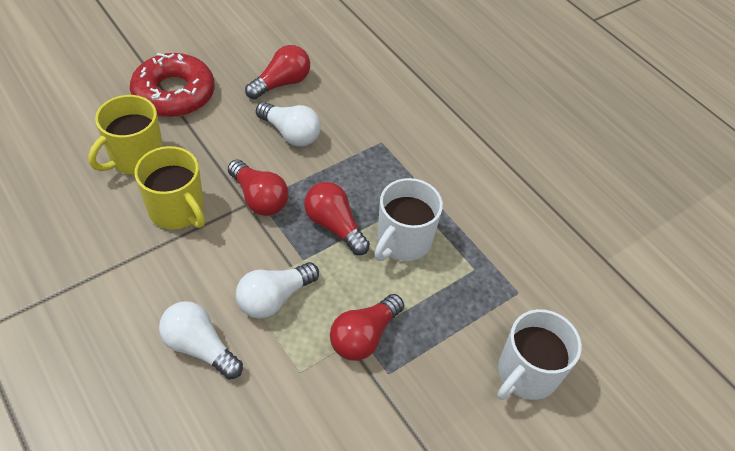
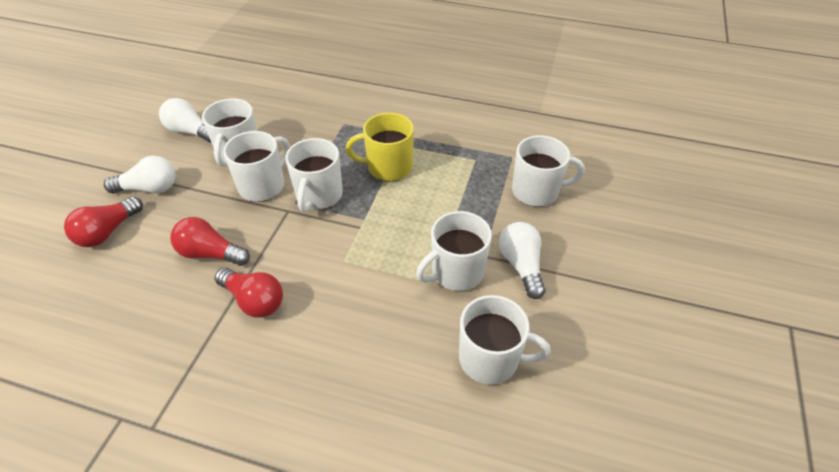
red donut: 1 -> 0
red light bulb: 4 -> 3
white mug: 2 -> 6
yellow mug: 2 -> 1

